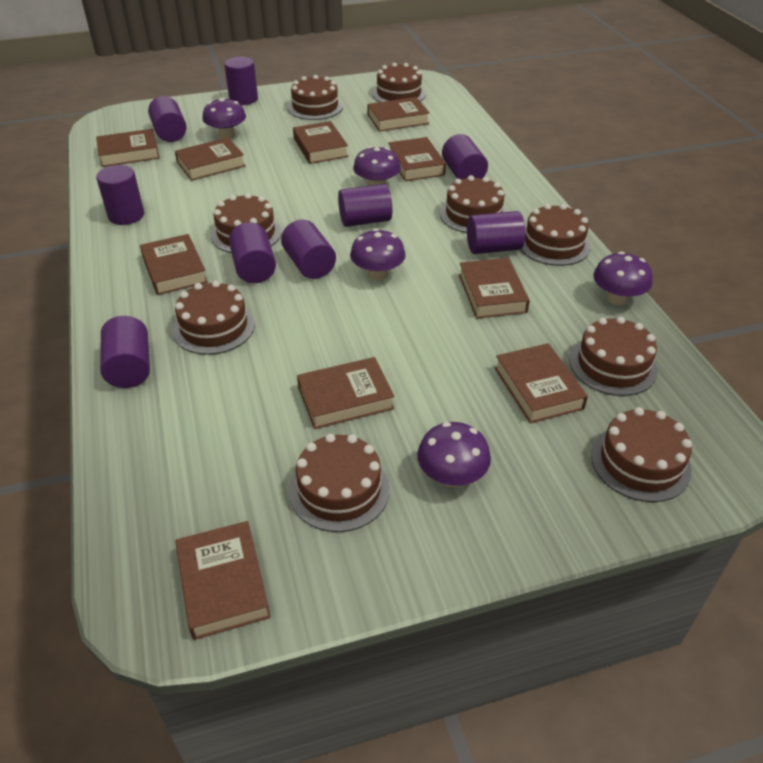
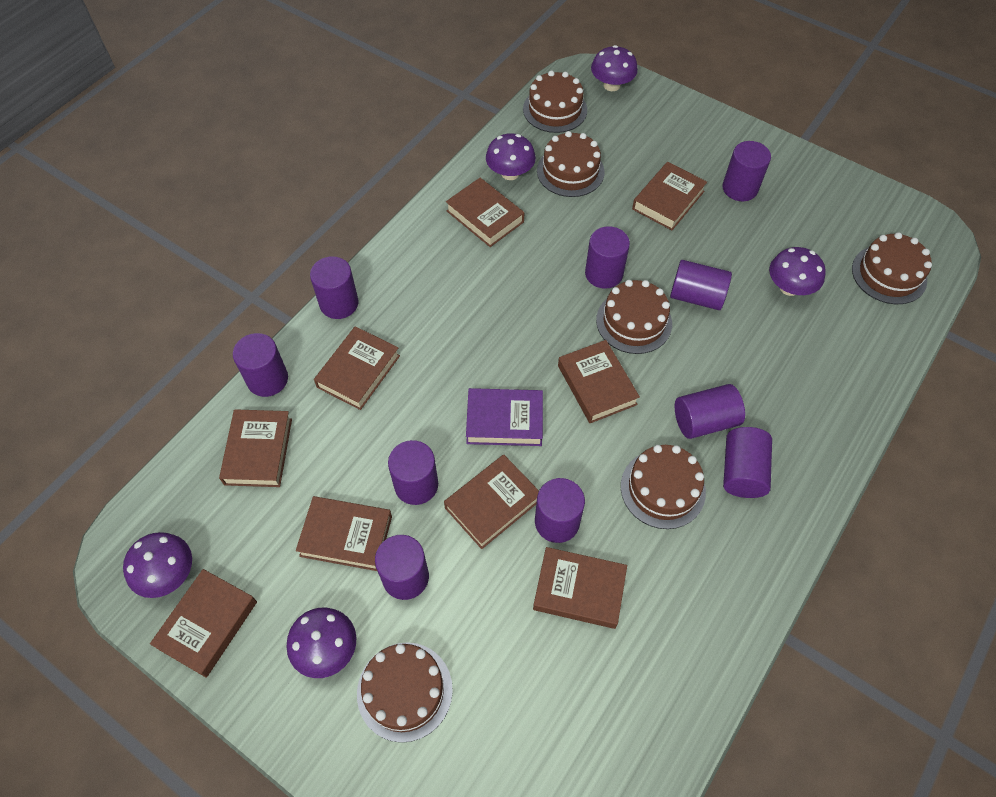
brown book: 10 -> 9
brown cake: 9 -> 6
purple book: 0 -> 1
purple cylinder: 9 -> 10

